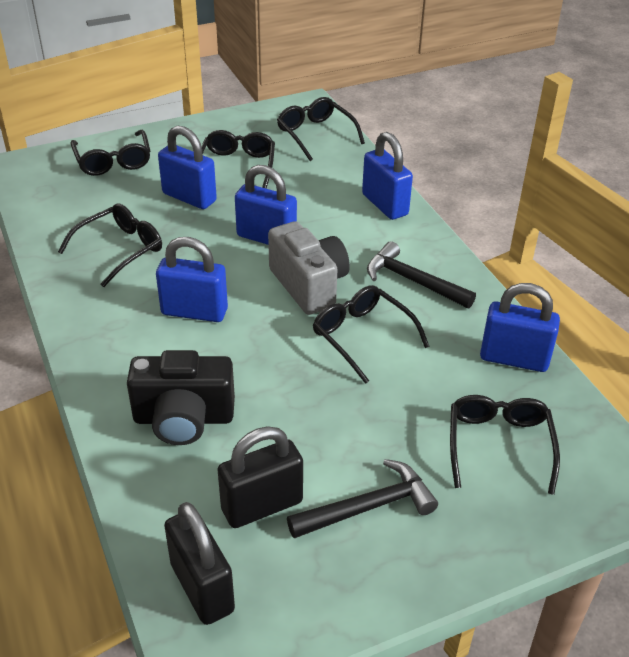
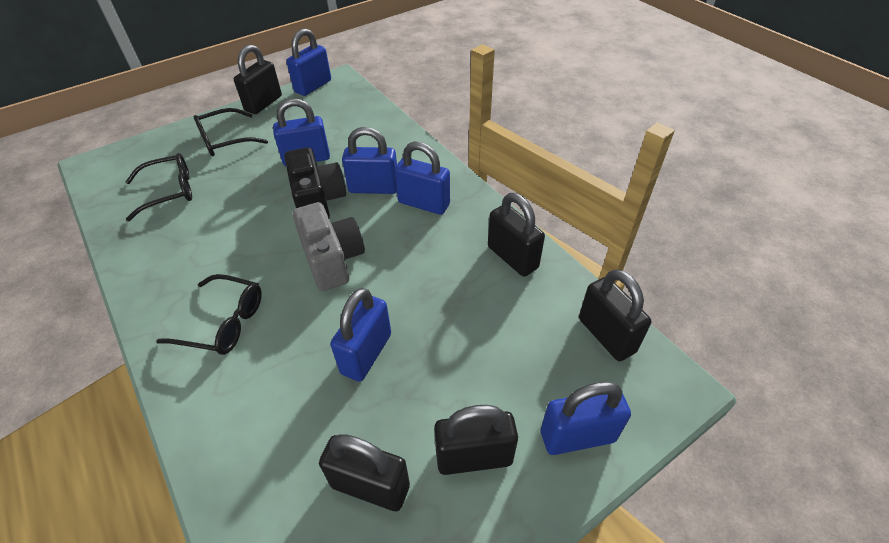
black glasses: 6 -> 3
black hammer: 2 -> 0
black padlock: 2 -> 5
blue padlock: 5 -> 6

